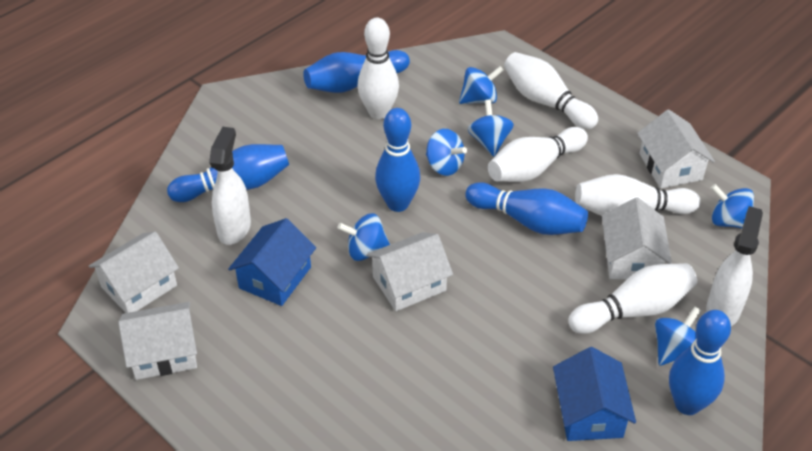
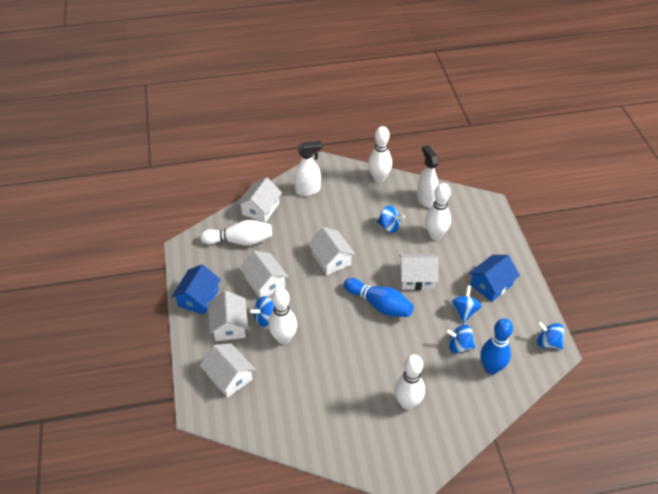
blue bowling pin: 5 -> 2
blue spinning top: 6 -> 5
white house: 5 -> 6

